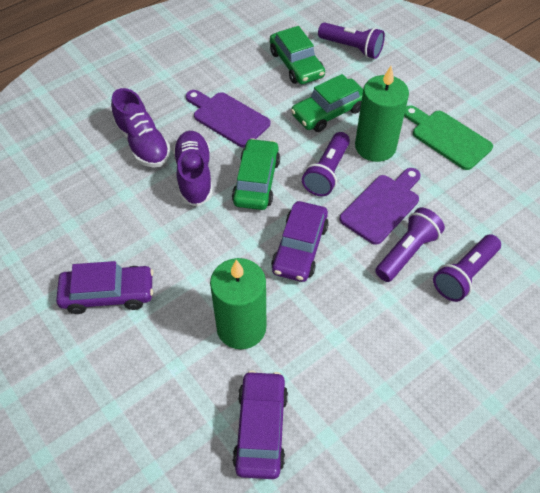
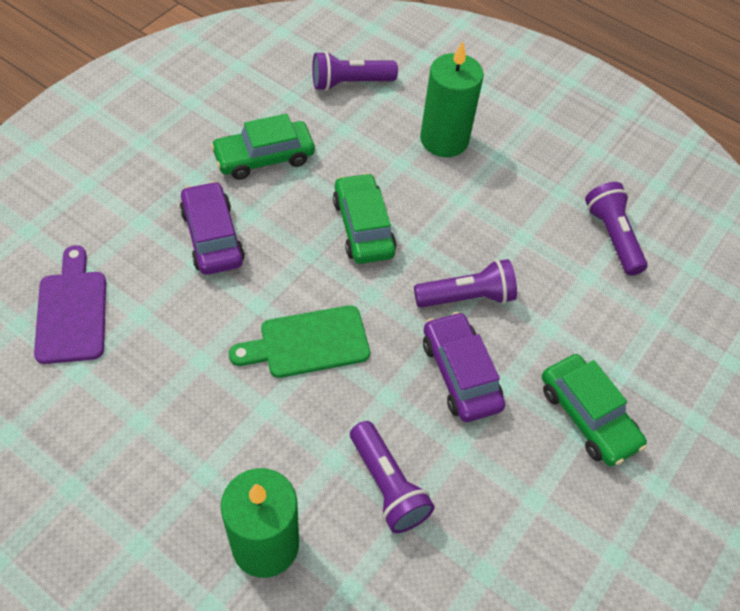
purple car: 3 -> 2
purple cutting board: 2 -> 1
purple shoe: 2 -> 0

